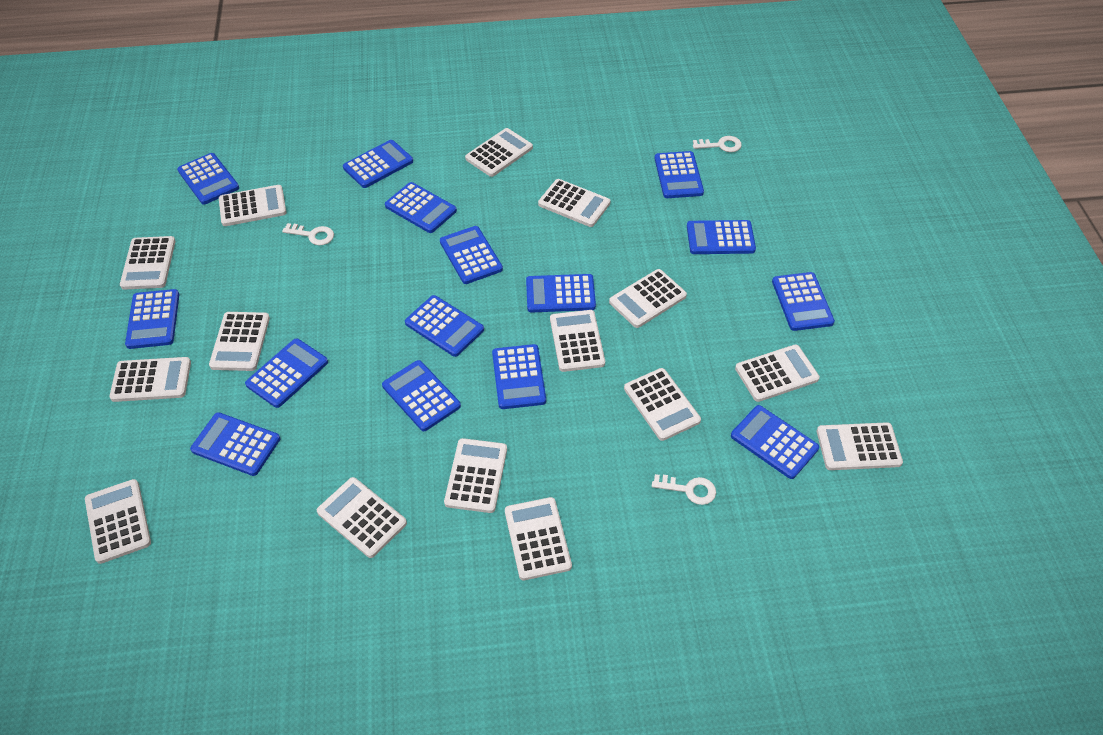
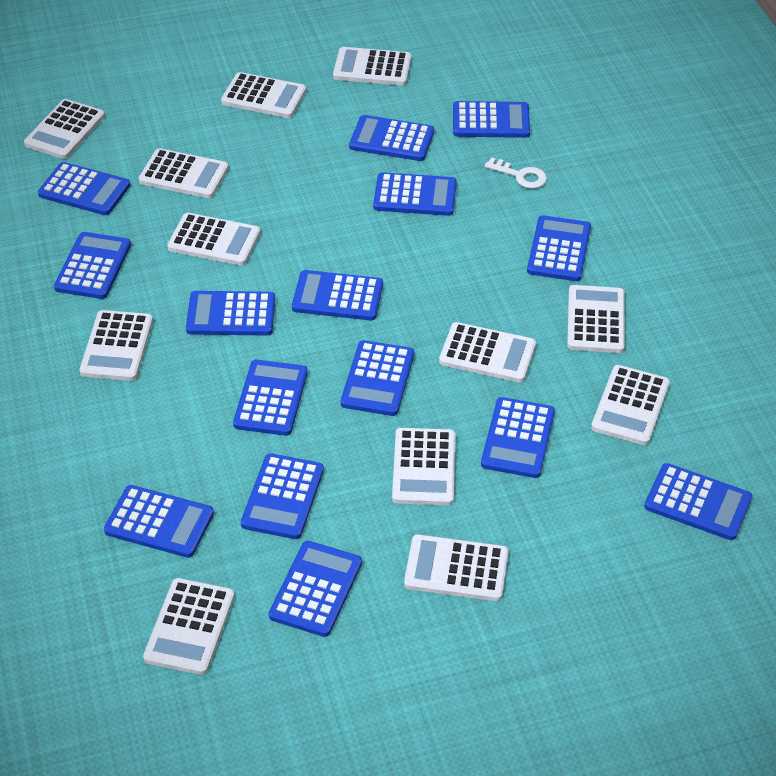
white calculator: 15 -> 12
white key: 3 -> 1

